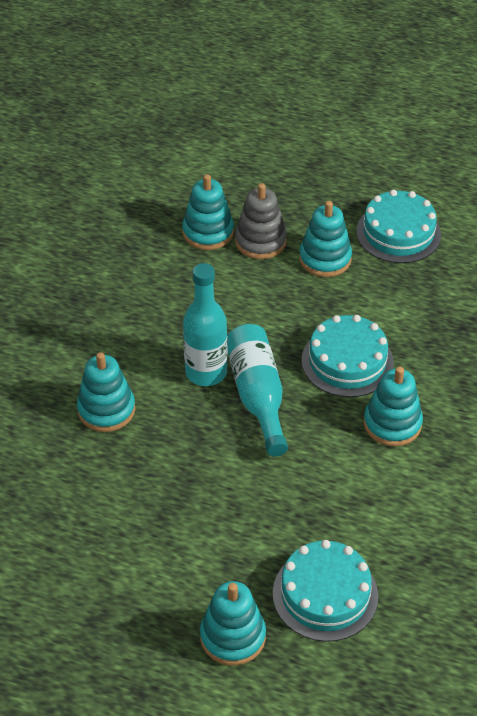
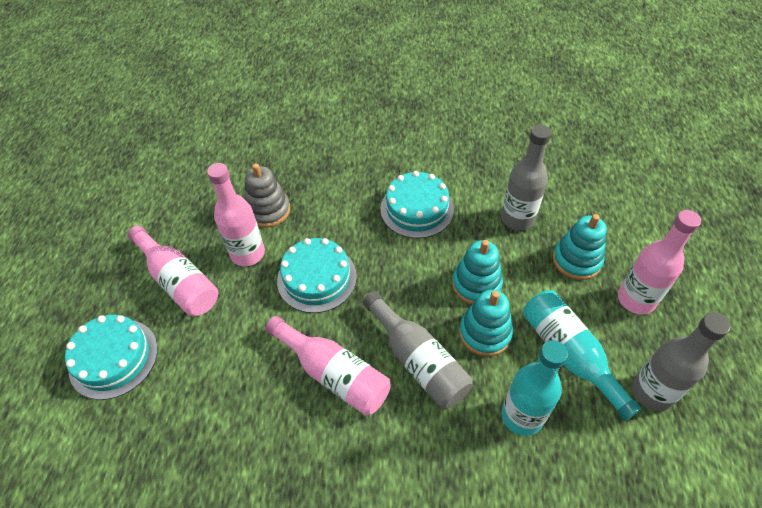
grey bottle: 0 -> 3
pink bottle: 0 -> 4
turquoise stacking toy: 5 -> 3

